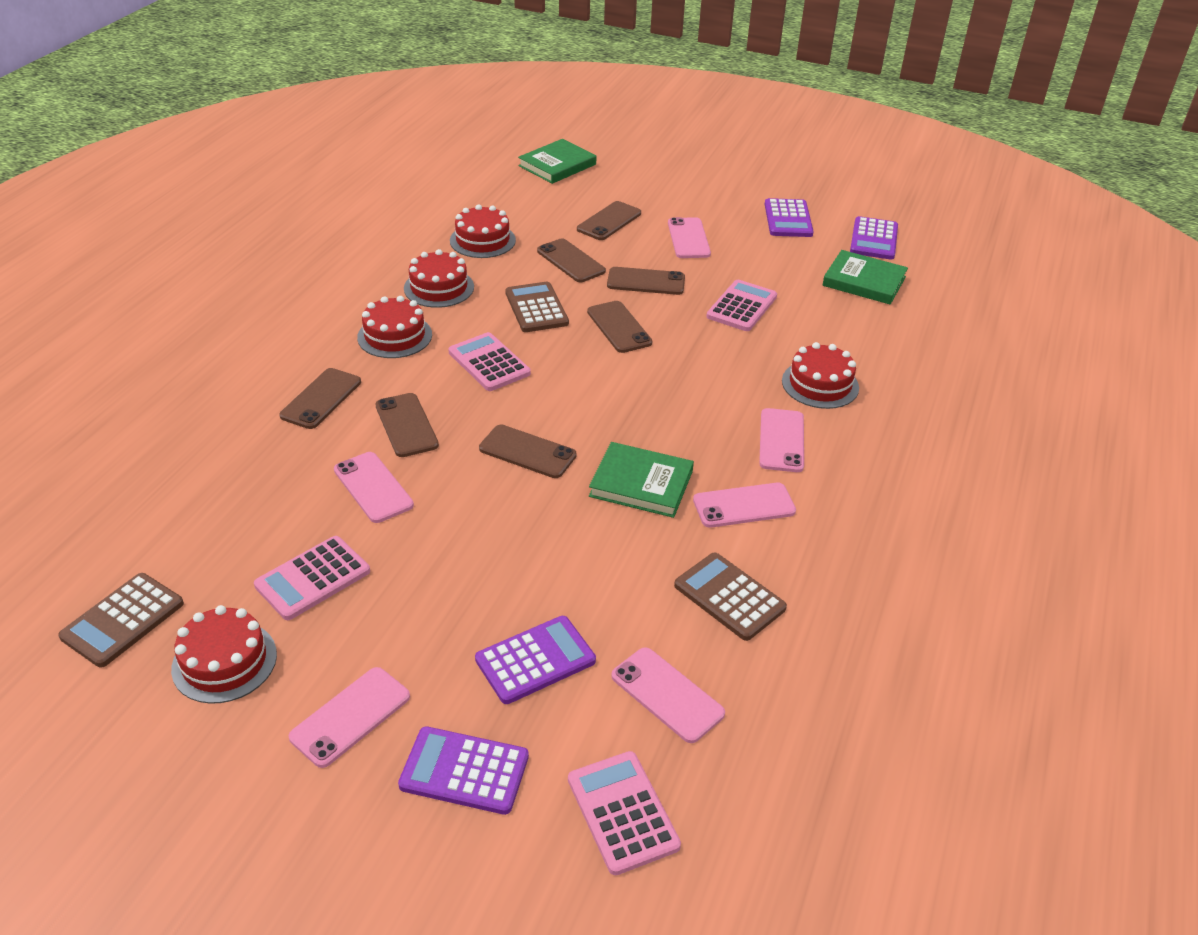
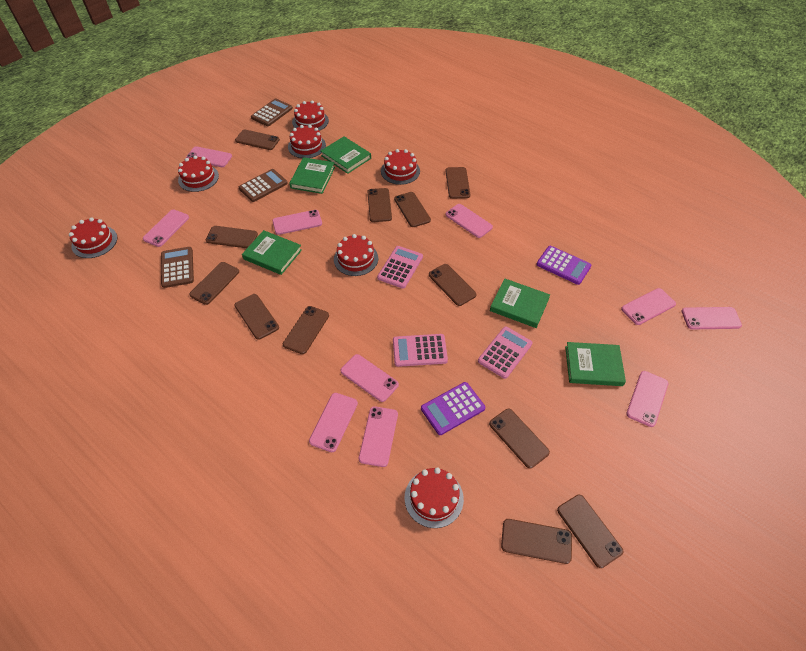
brown phone: 7 -> 12
green book: 3 -> 5
pink calculator: 4 -> 3
pink phone: 6 -> 10
purple calculator: 4 -> 2
red cake: 5 -> 7

